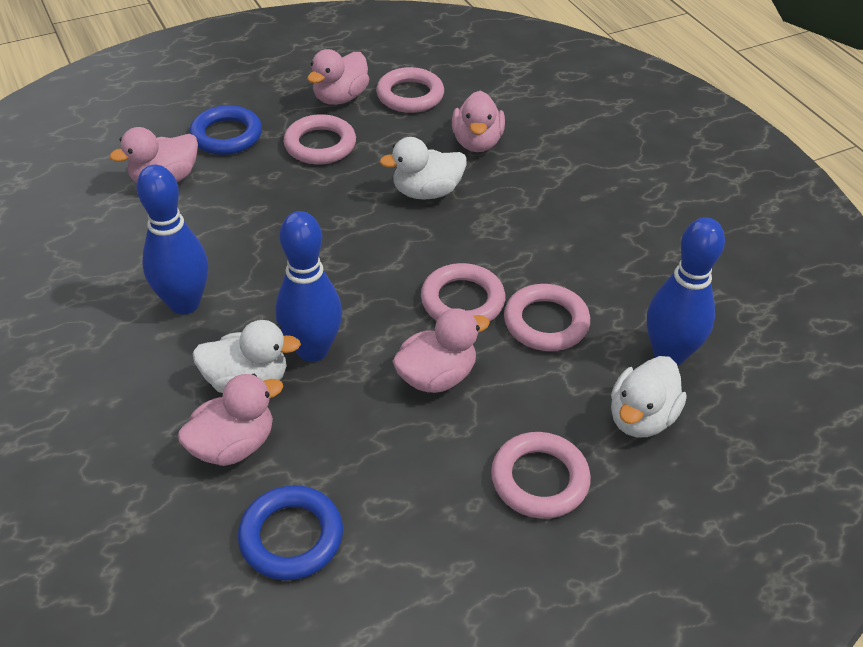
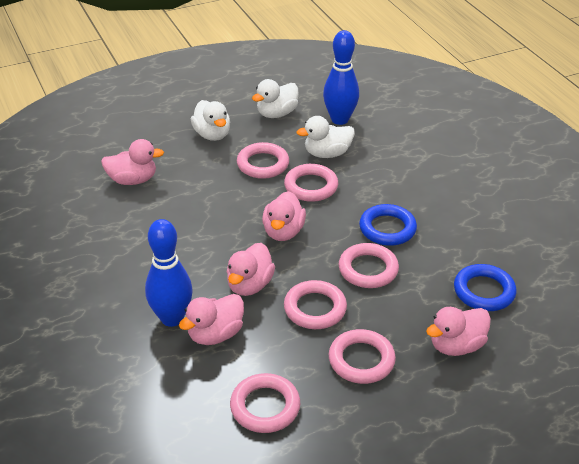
blue bowling pin: 3 -> 2
pink ring: 5 -> 6

